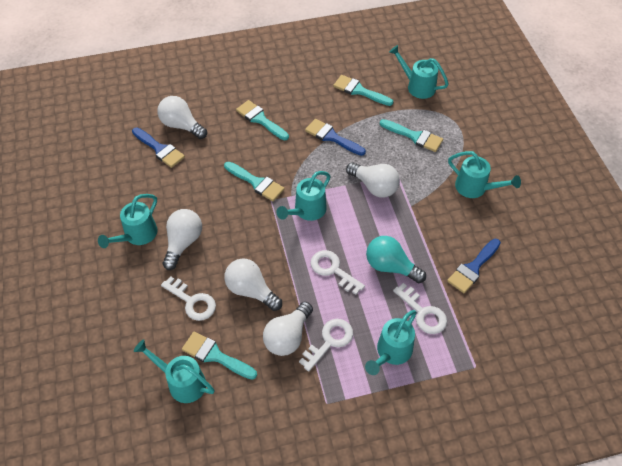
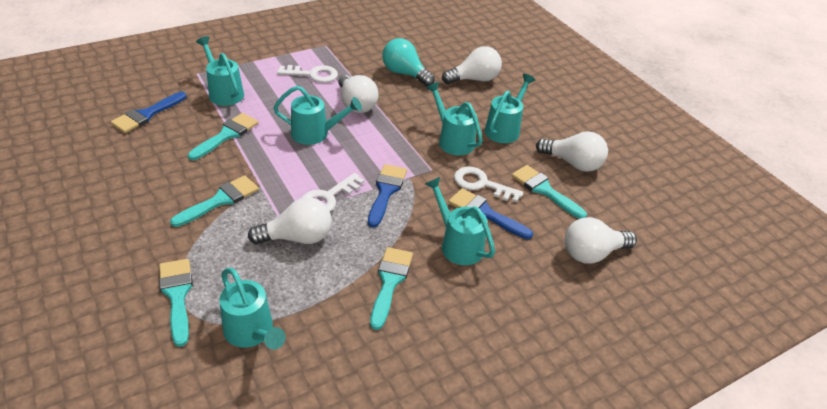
white key: 4 -> 3

